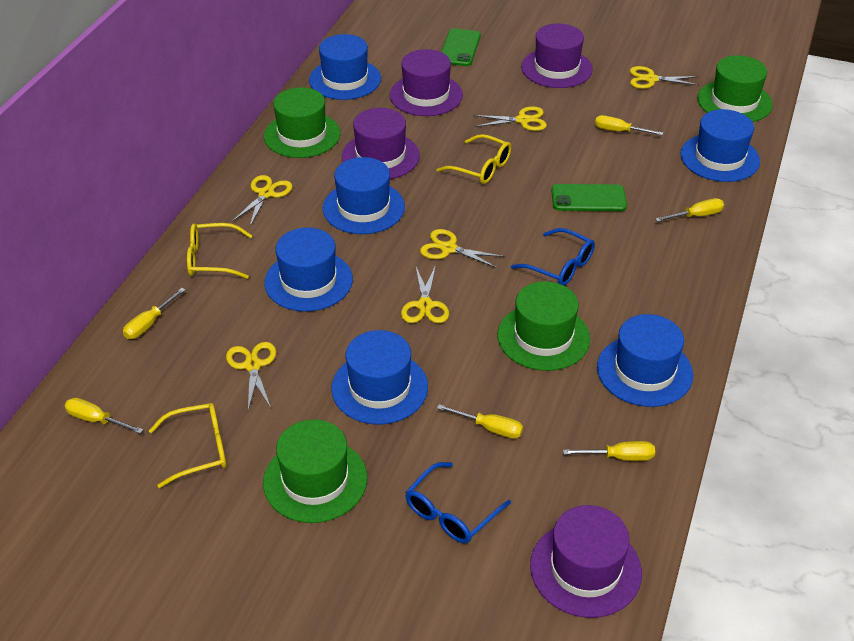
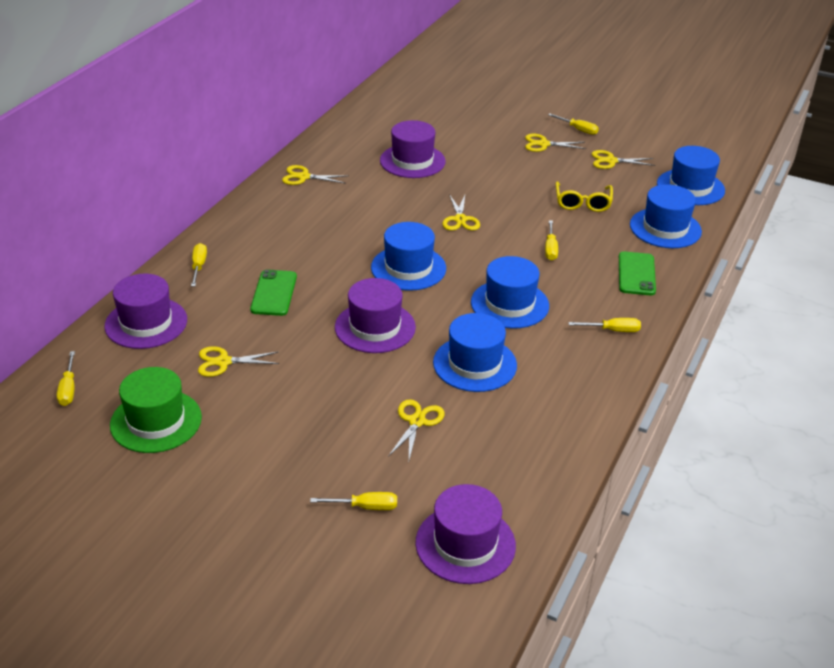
blue glasses: 2 -> 0
blue hat: 6 -> 5
green hat: 4 -> 1
yellow glasses: 3 -> 1

